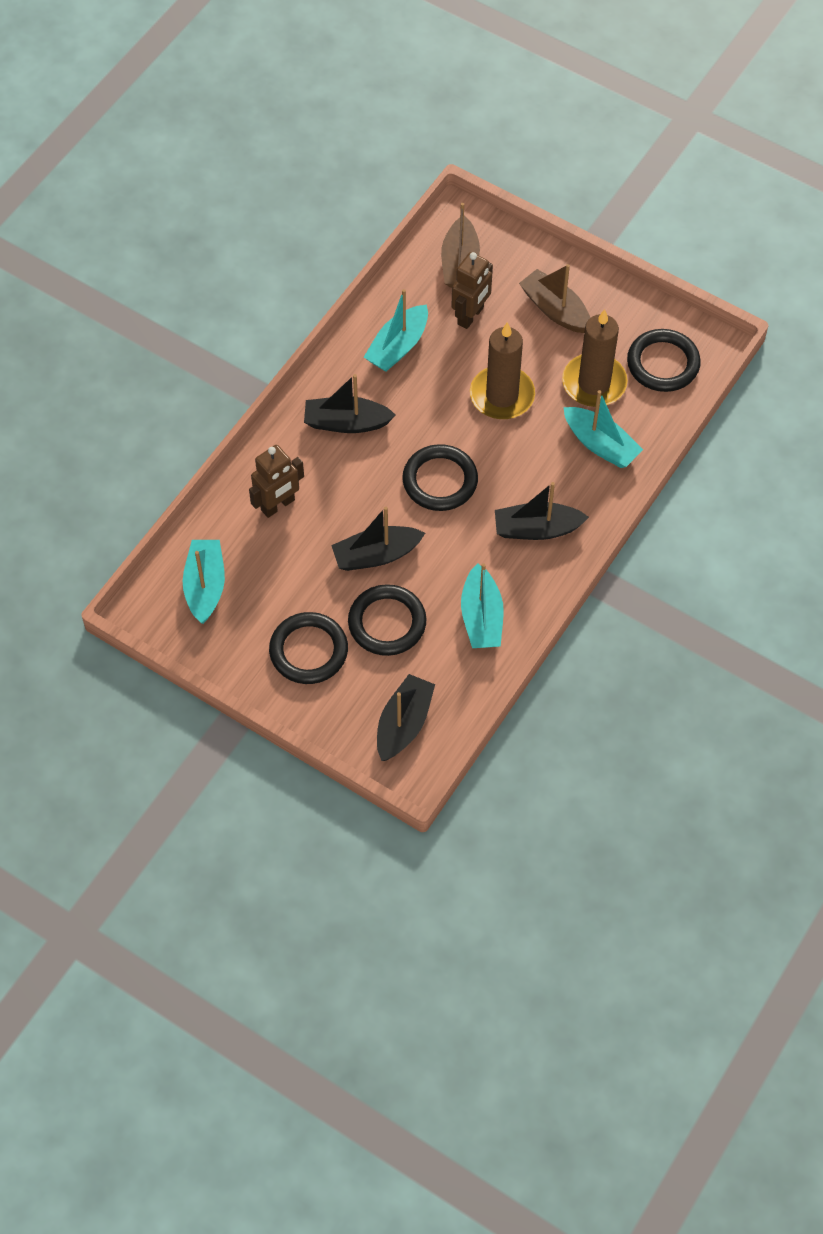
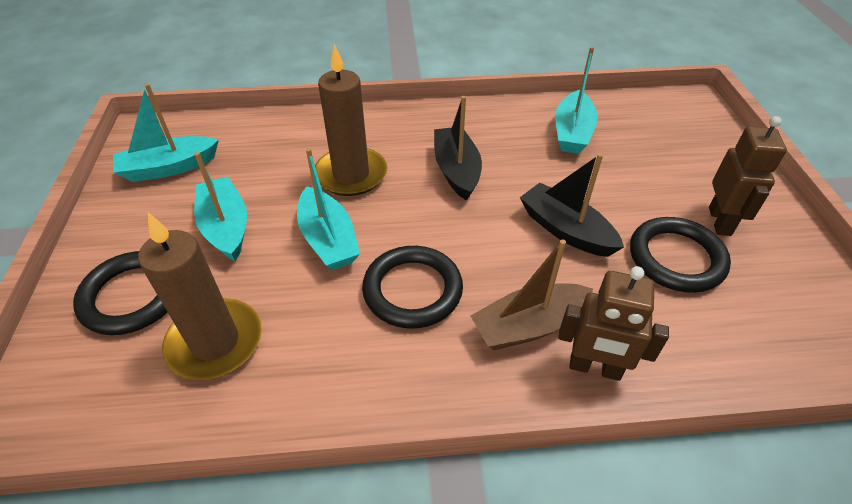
black boat: 4 -> 2
black ring: 4 -> 3
brown boat: 2 -> 1

